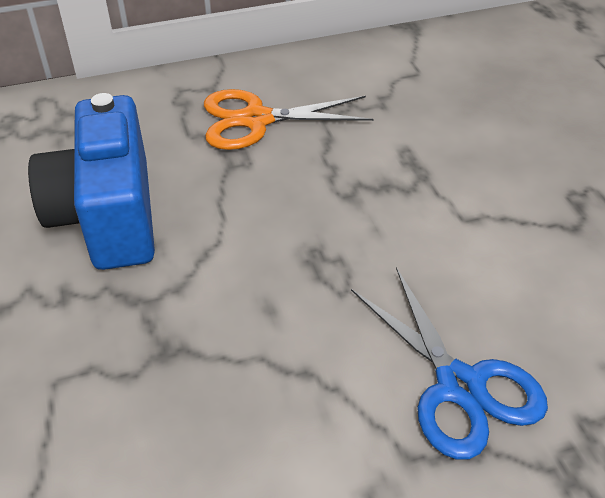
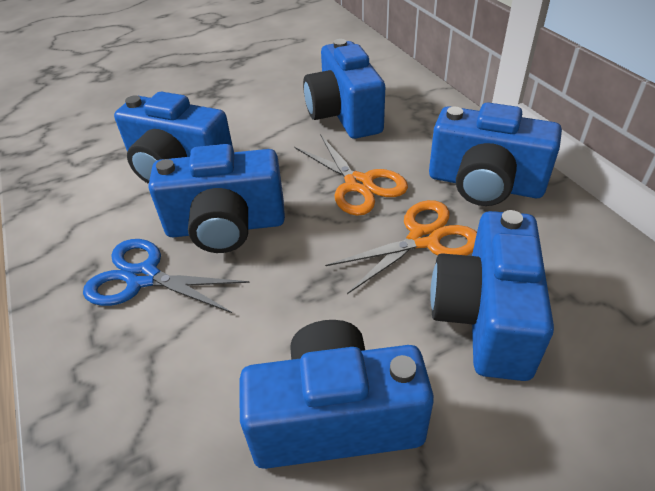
blue camera: 1 -> 6
orange scissors: 1 -> 2

